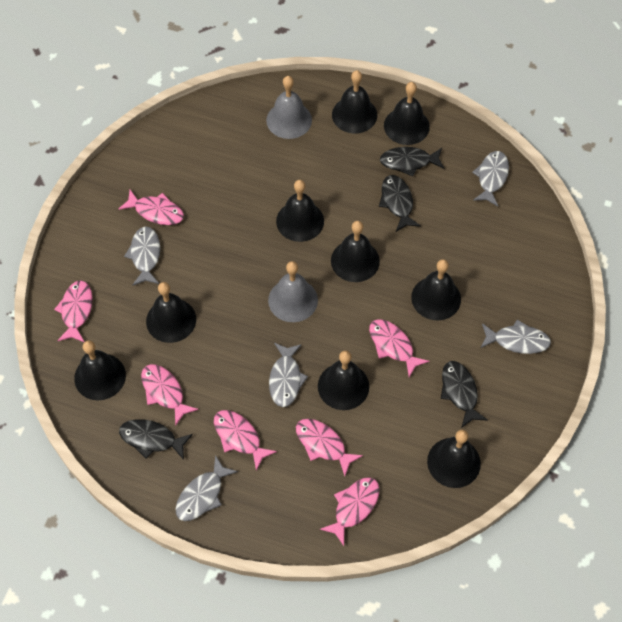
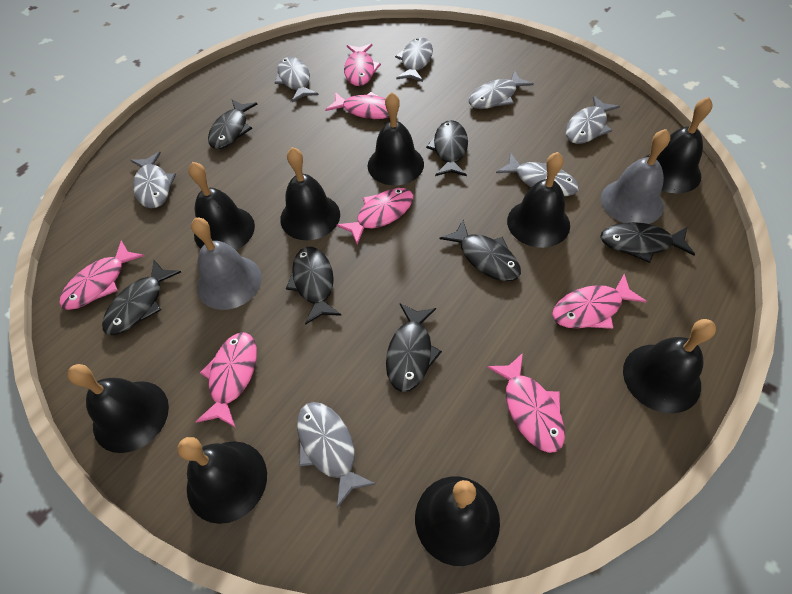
black fish: 4 -> 7
grey fish: 5 -> 7

